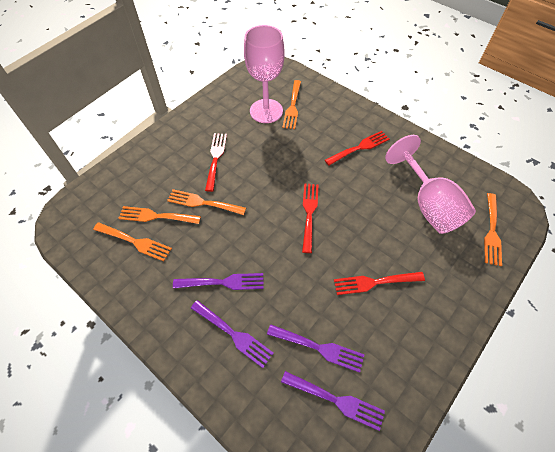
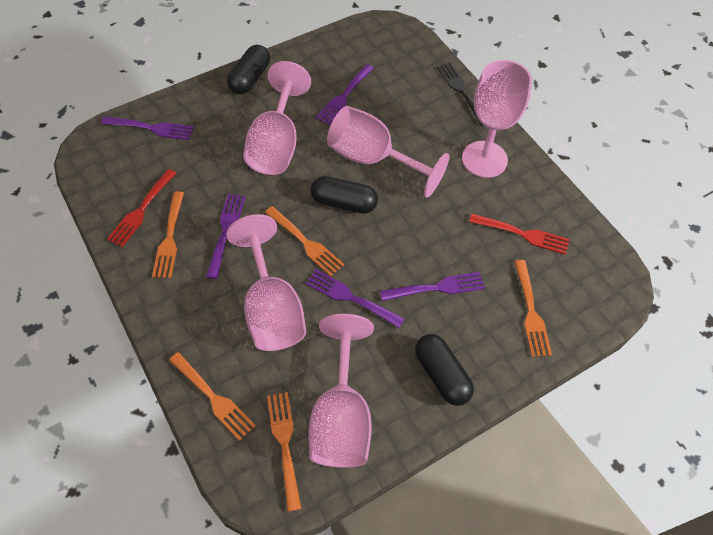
black capsule: 0 -> 3
black fork: 0 -> 1
pink goblet: 2 -> 5
purple fork: 4 -> 5
red fork: 4 -> 2

